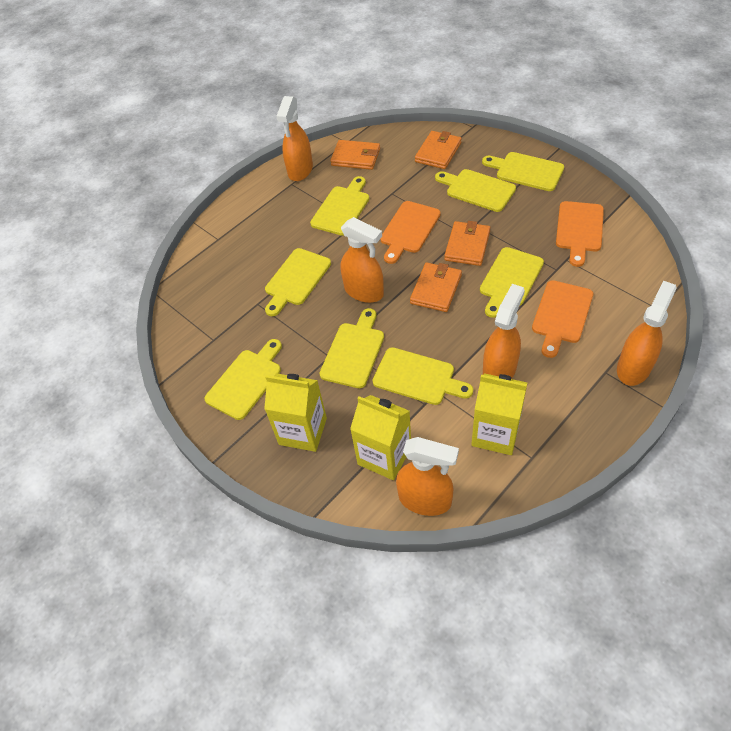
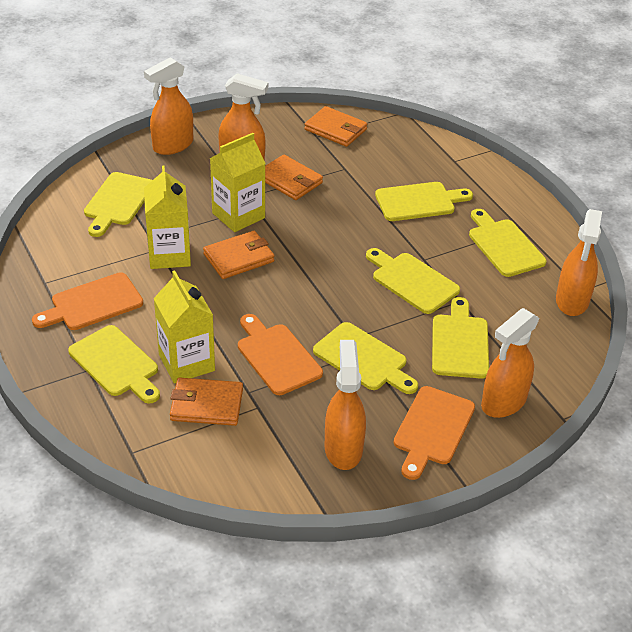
yellow cutting board: 8 -> 7

